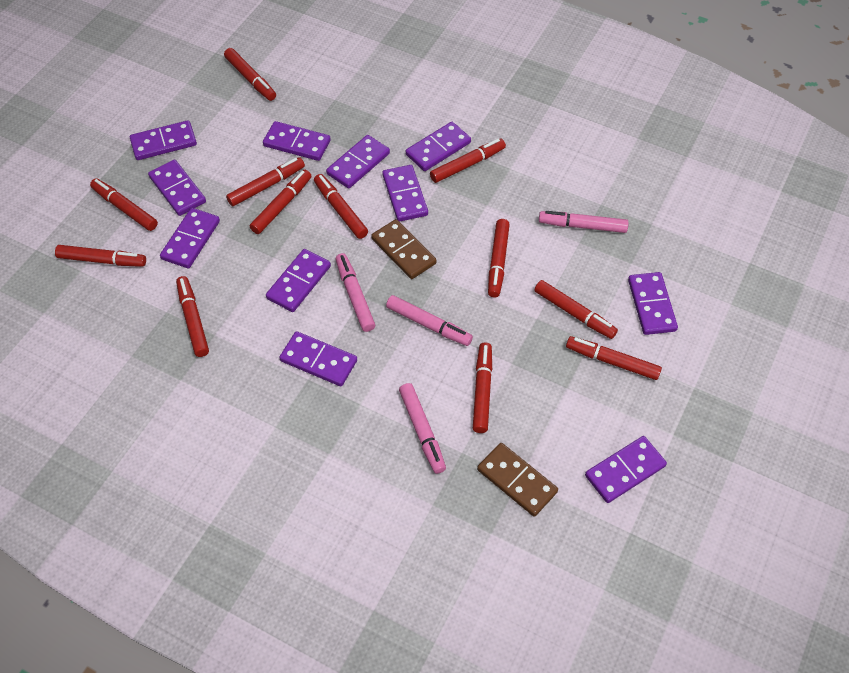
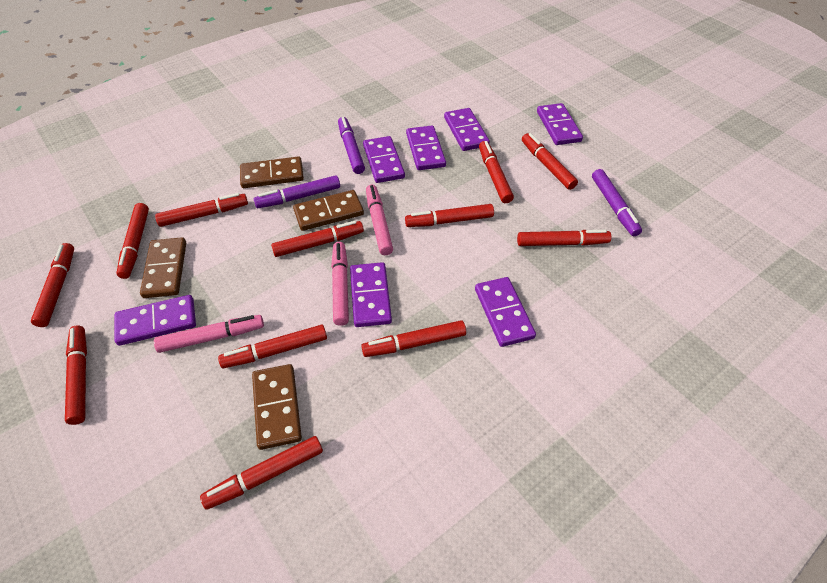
brown domino: 2 -> 4
pink marker: 4 -> 3
purple domino: 11 -> 7
purple marker: 0 -> 3

